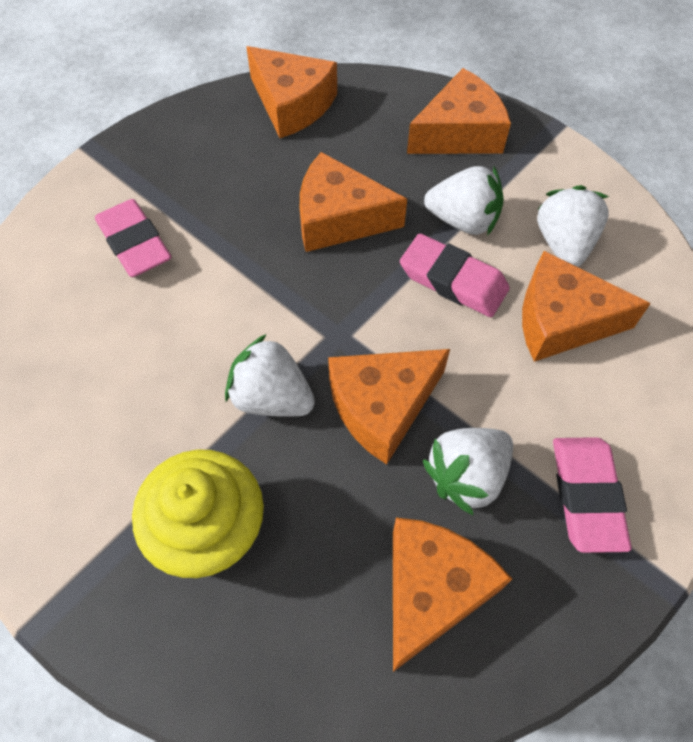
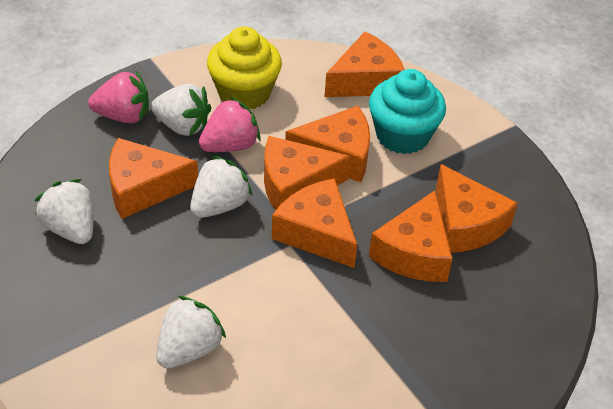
orange cheese: 6 -> 7
pink eraser: 3 -> 0
pink strawberry: 0 -> 2
turquoise cupcake: 0 -> 1

